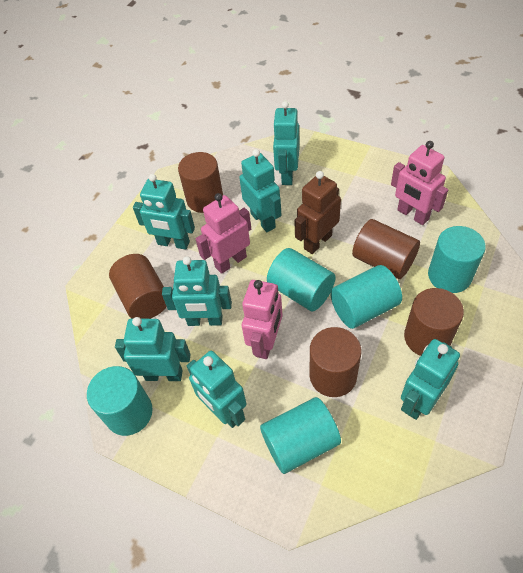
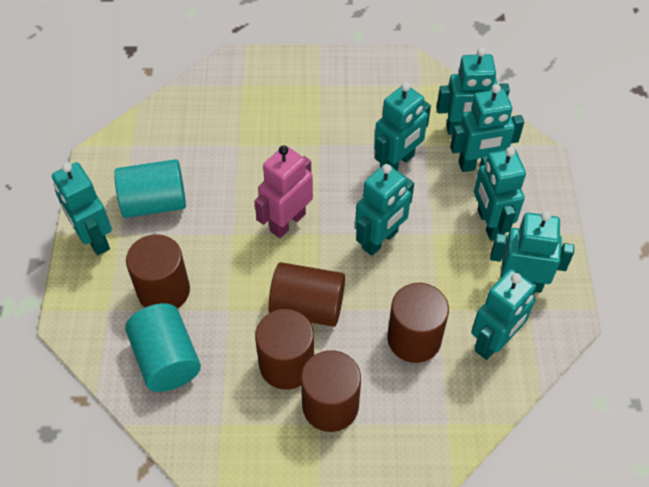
brown robot: 1 -> 0
pink robot: 3 -> 1
turquoise cylinder: 5 -> 2
turquoise robot: 7 -> 8

